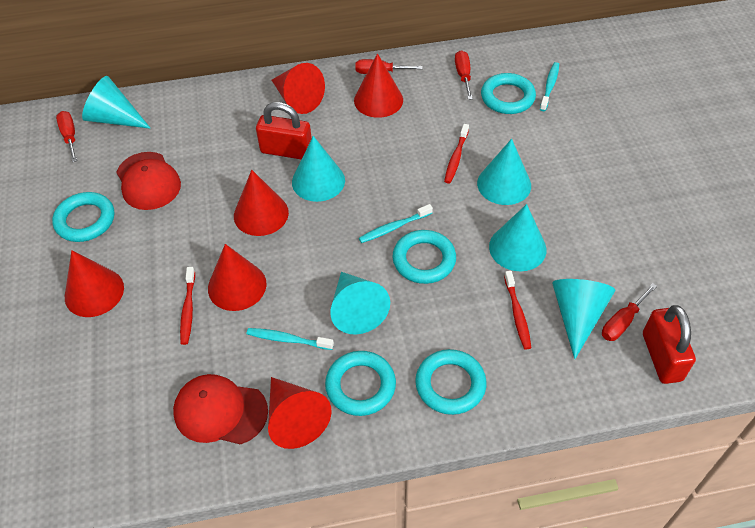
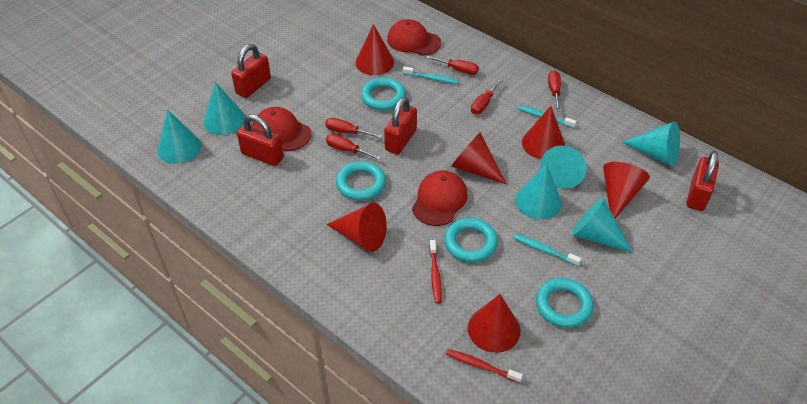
red cap: 2 -> 3
red padlock: 2 -> 4
red screwdriver: 4 -> 5
red toothbrush: 3 -> 2
turquoise ring: 5 -> 4

